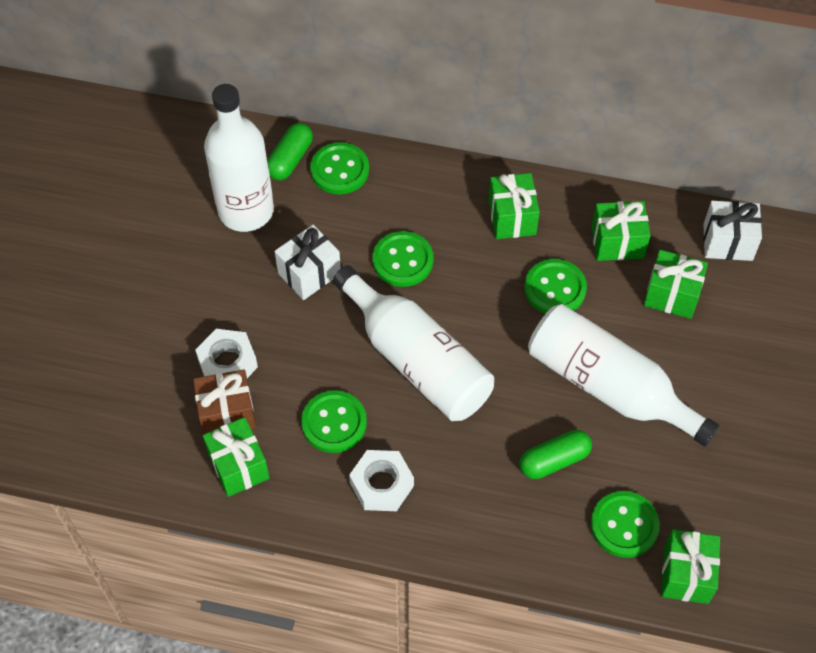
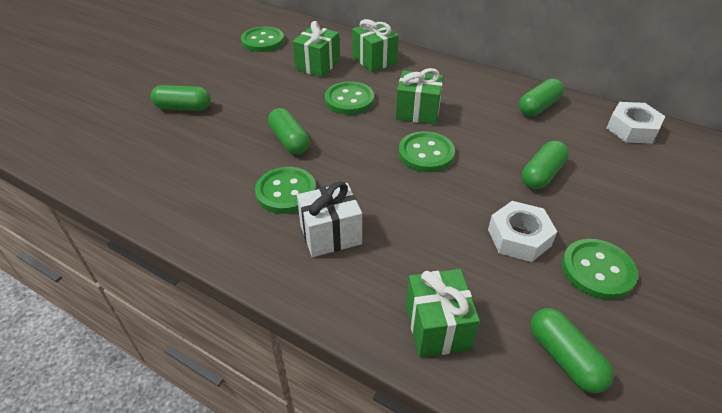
brown gift: 1 -> 0
green capsule: 2 -> 5
green gift: 5 -> 4
white bottle: 3 -> 0
white gift: 2 -> 1

